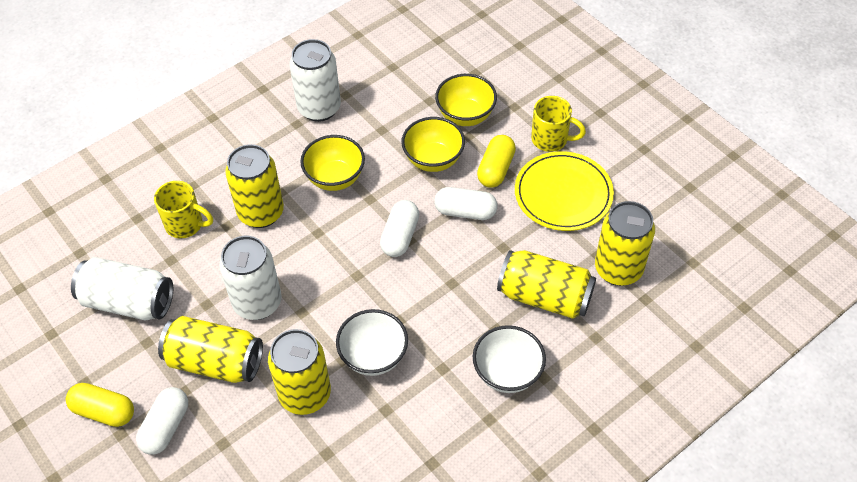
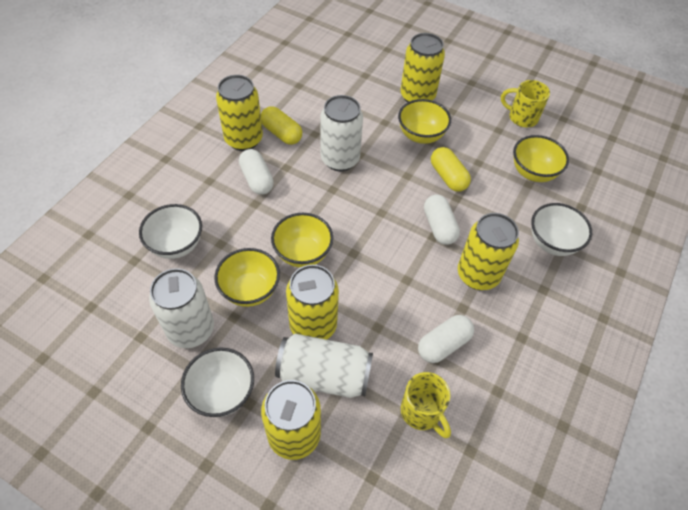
white bowl: 2 -> 3
yellow bowl: 3 -> 4
yellow plate: 1 -> 0

